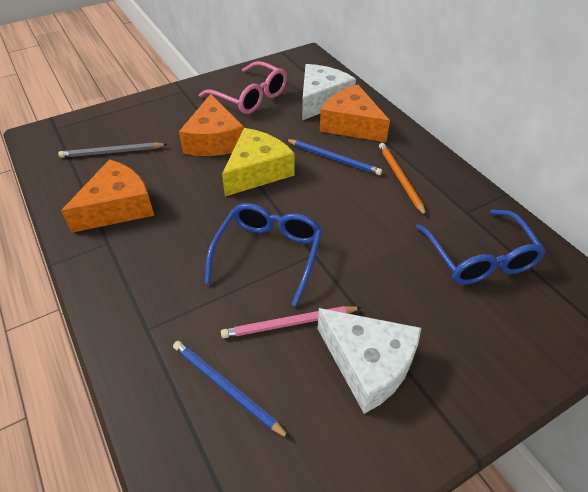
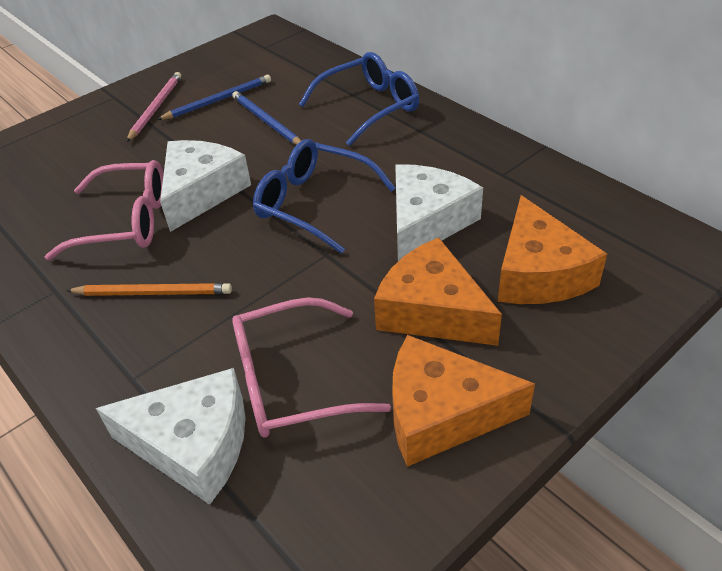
grey pencil: 1 -> 0
pink glasses: 1 -> 2
white cheese: 2 -> 3
yellow cheese: 1 -> 0

